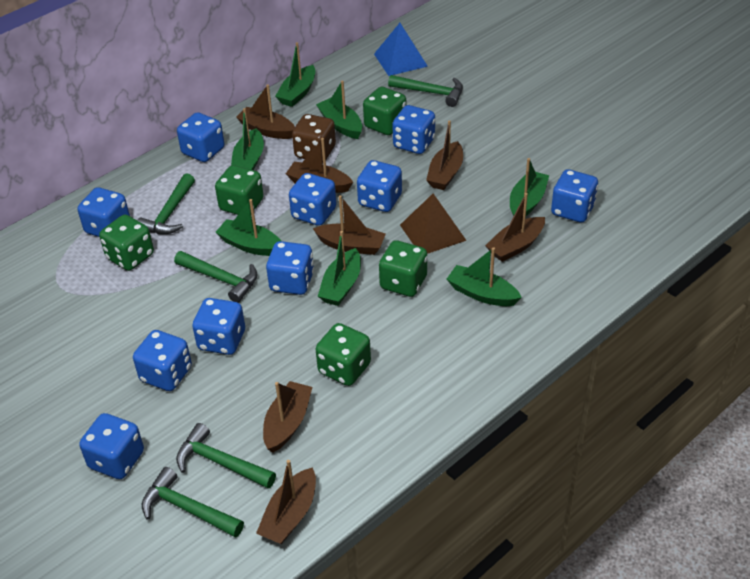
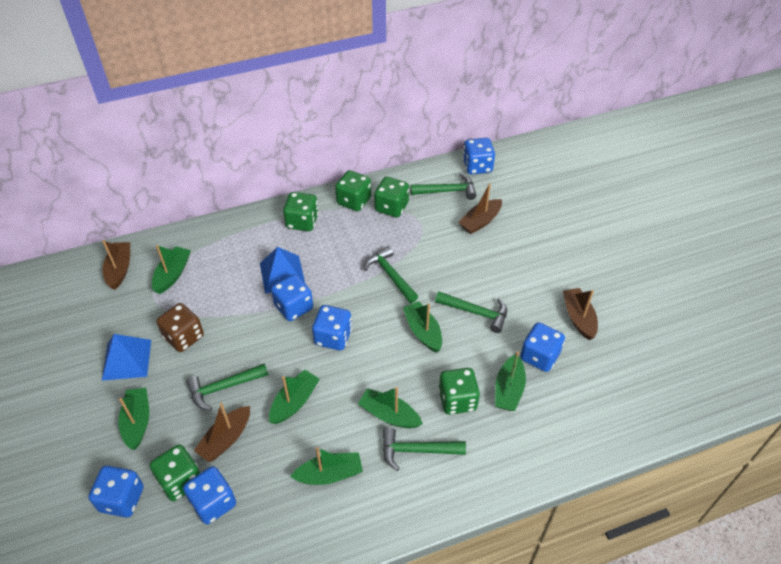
blue dice: 10 -> 6
blue pyramid: 1 -> 2
brown boat: 7 -> 4
brown pyramid: 1 -> 0

